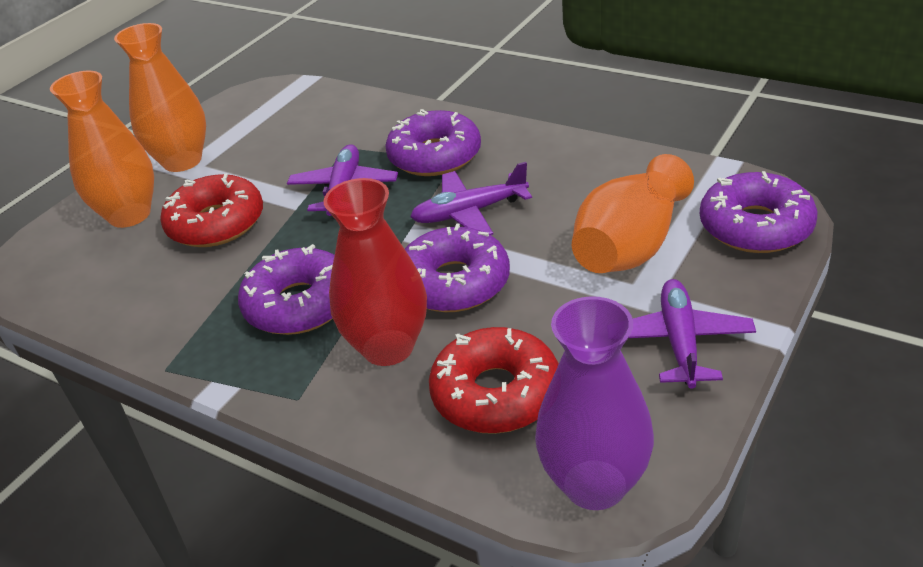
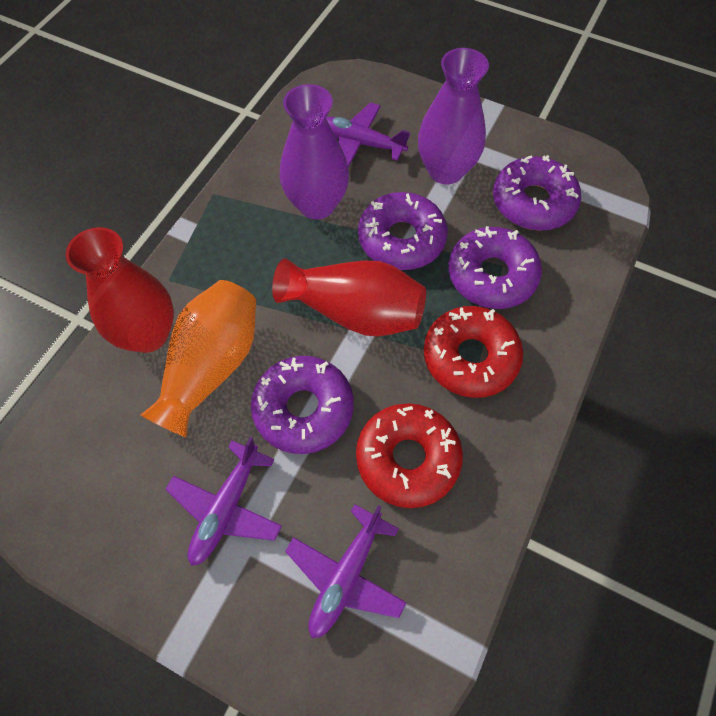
orange vase: 3 -> 1
purple vase: 1 -> 2
red vase: 1 -> 2

